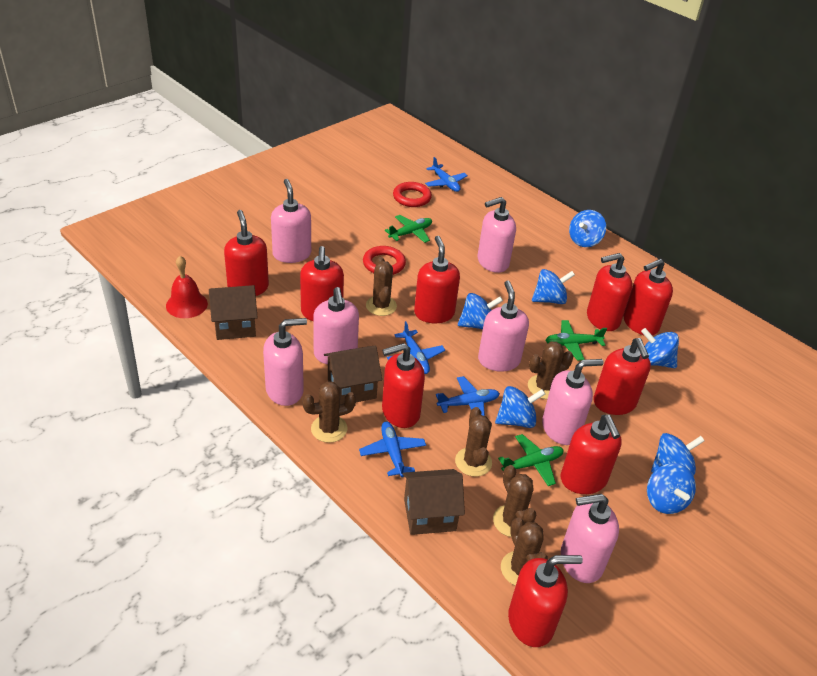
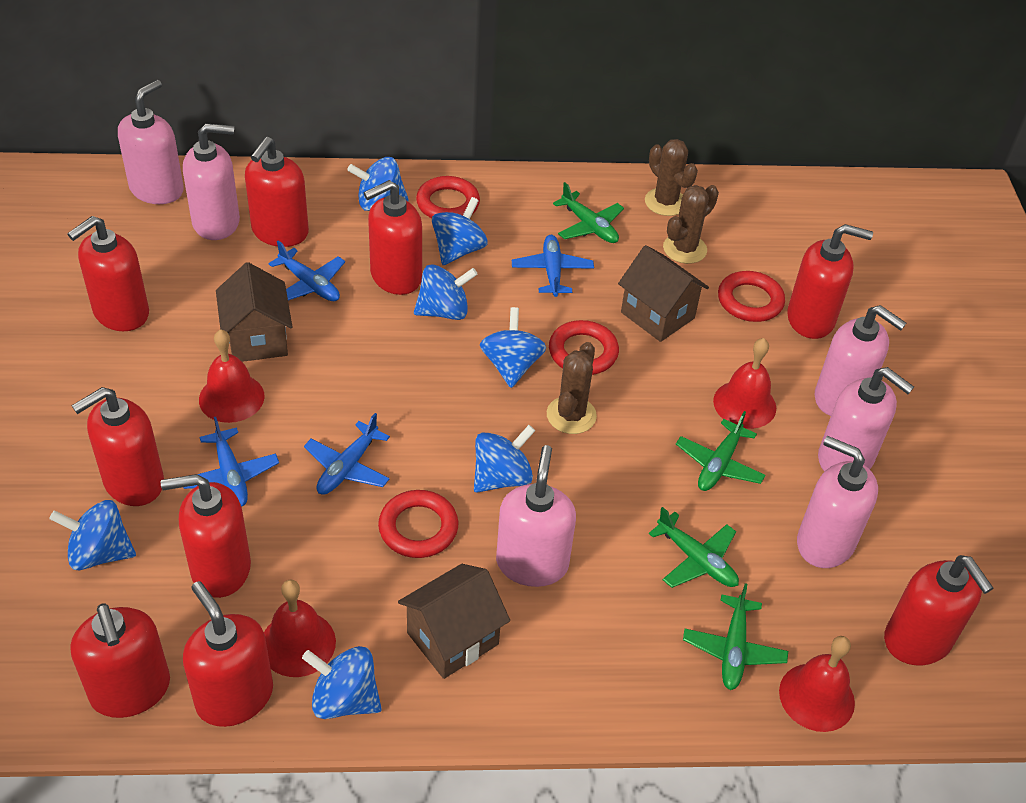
brown cactus: 6 -> 3
green plane: 3 -> 4
pink soap dispenser: 7 -> 6
red bell: 1 -> 4
red ring: 2 -> 4

